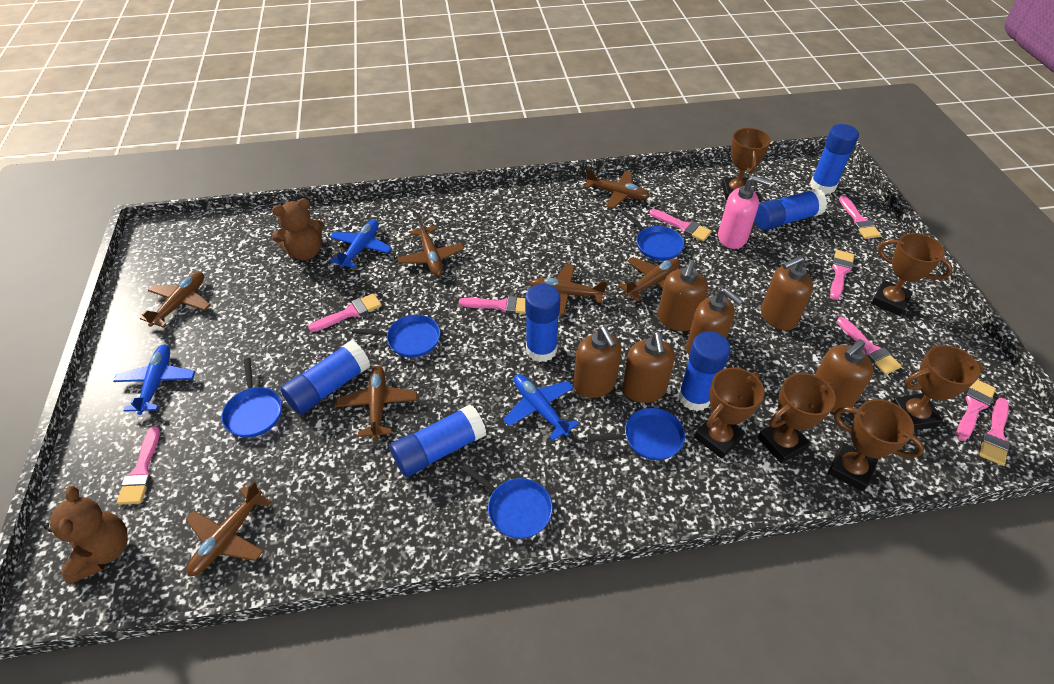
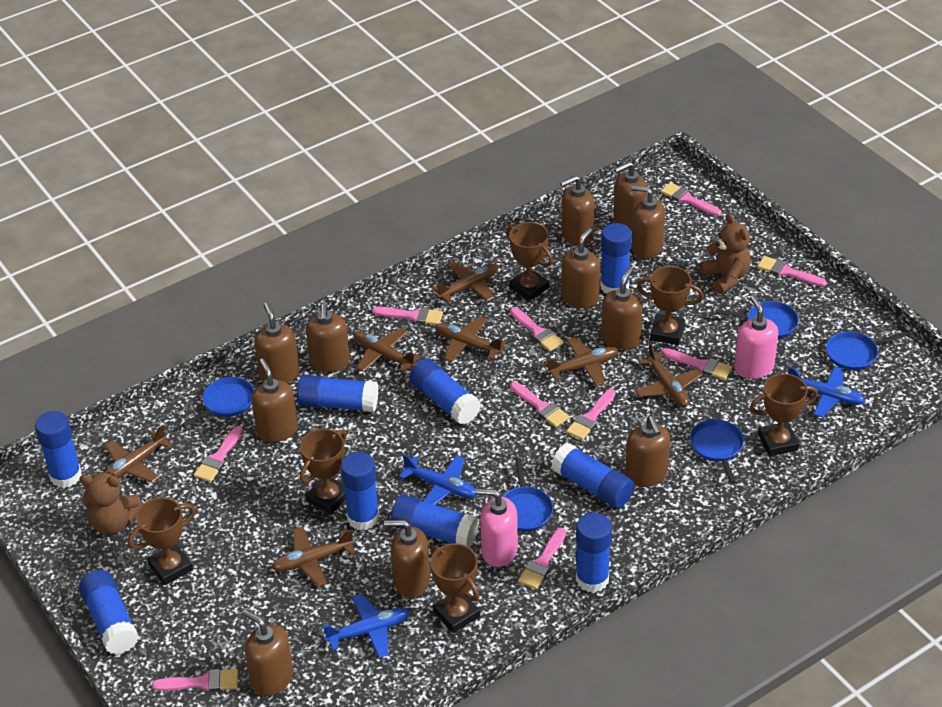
blue glue stick: 6 -> 9
brown soap dispenser: 6 -> 11
pink brush: 9 -> 10
pink soap dispenser: 1 -> 2

